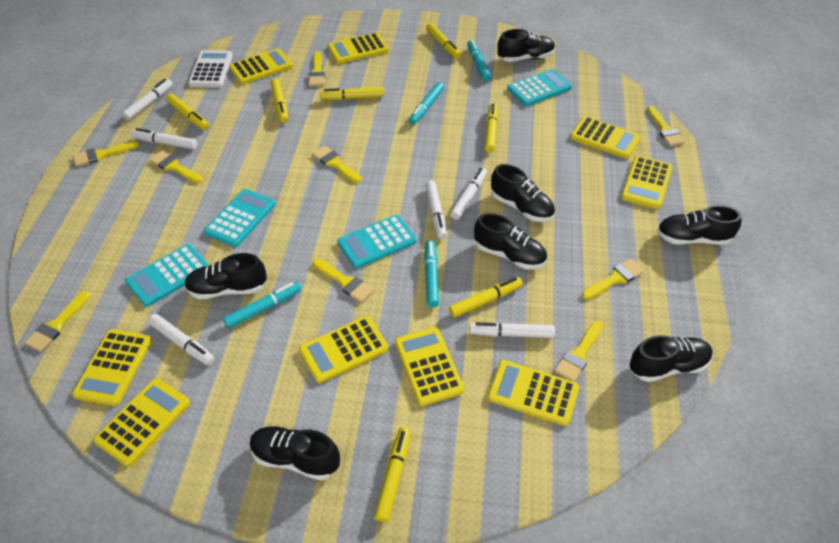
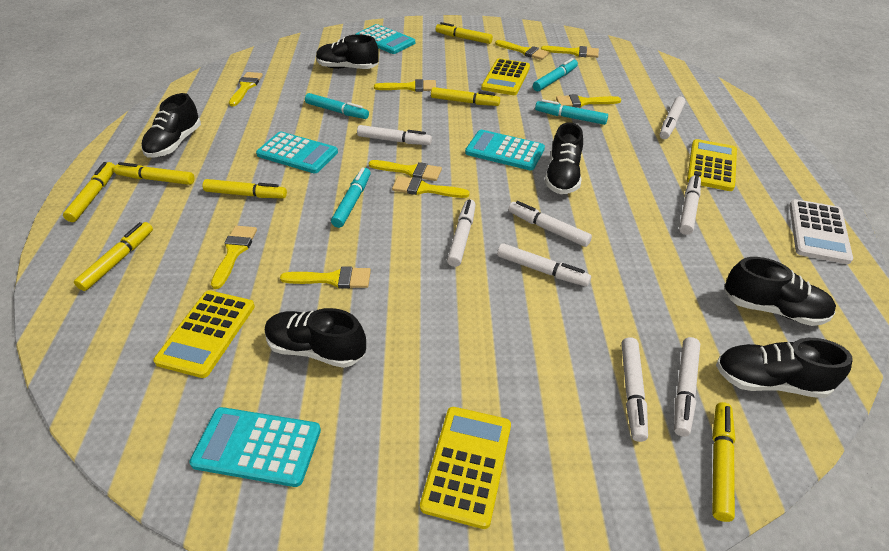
black shoe: 7 -> 6
white marker: 6 -> 8
yellow calculator: 9 -> 4

